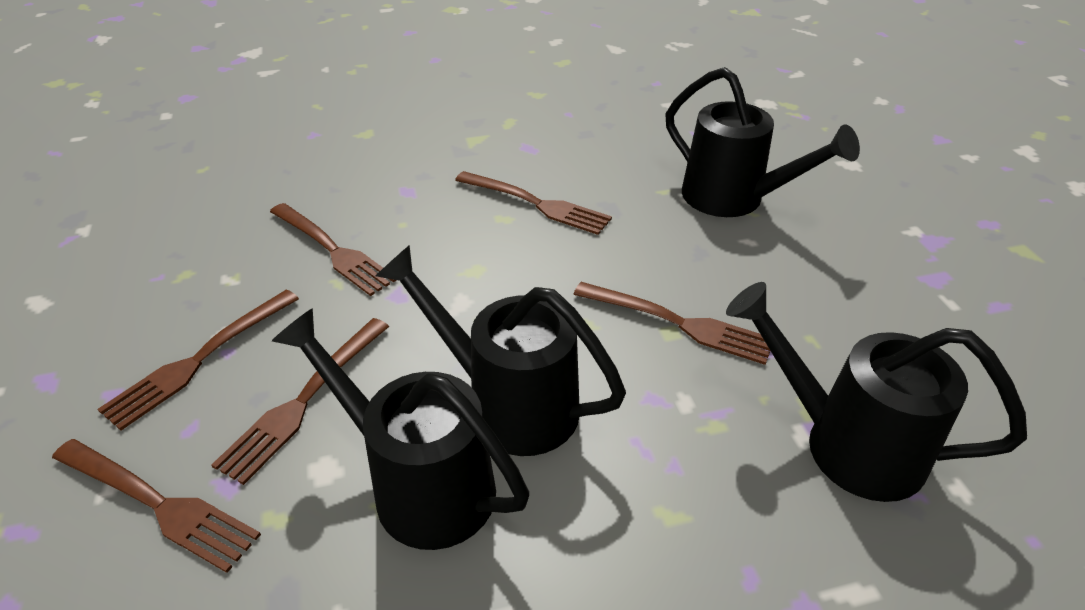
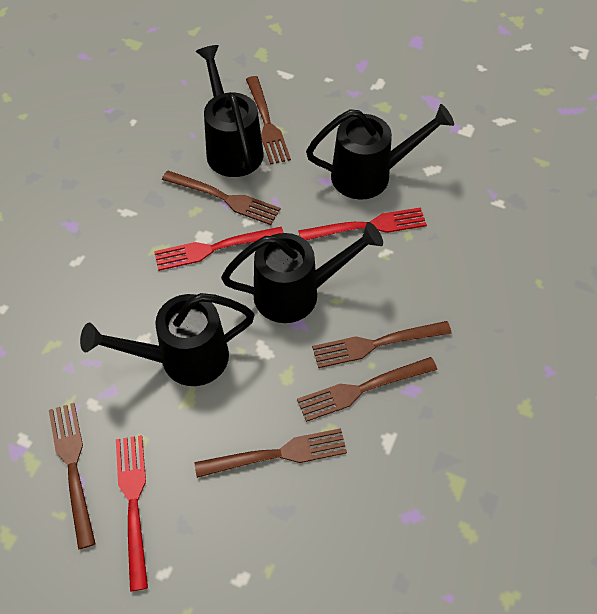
red fork: 0 -> 3

